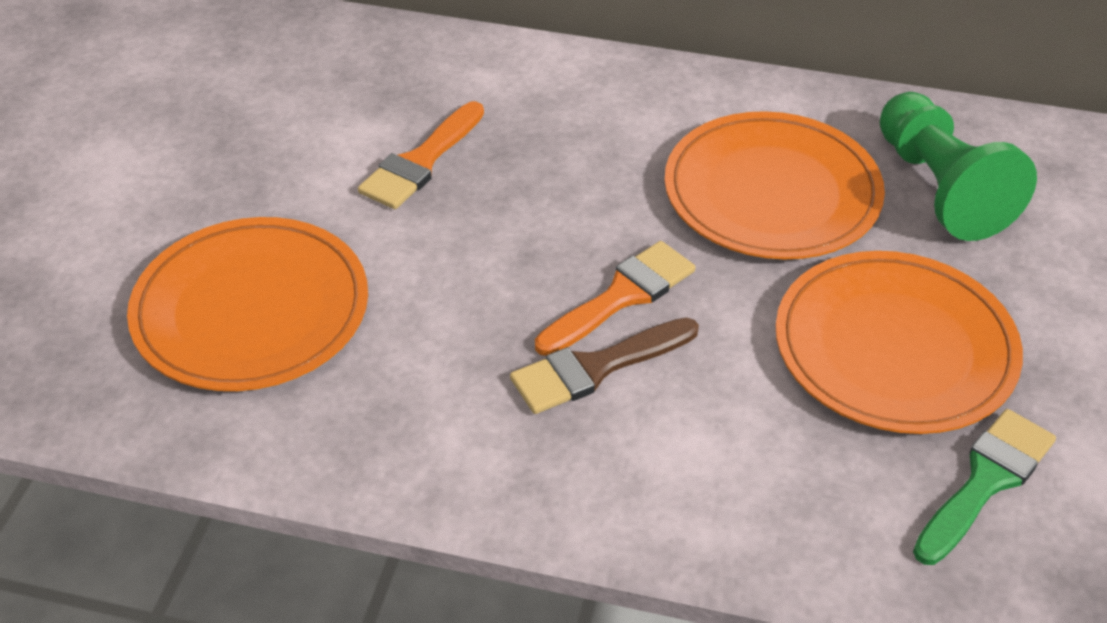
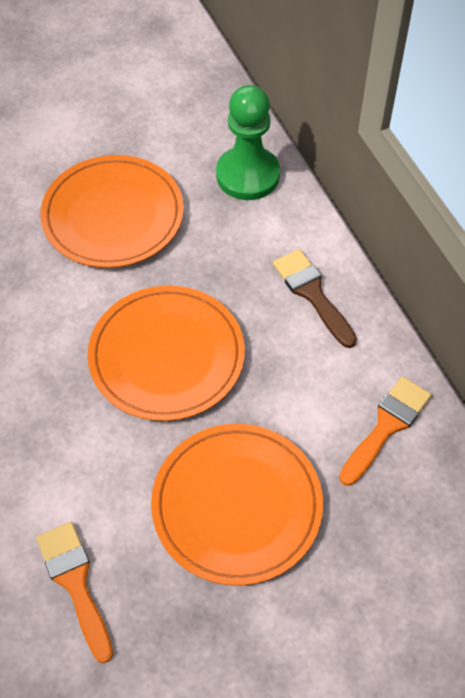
green brush: 1 -> 0

